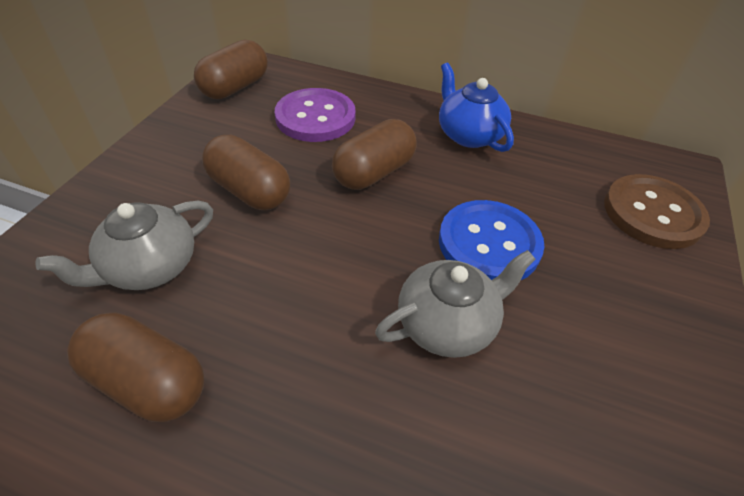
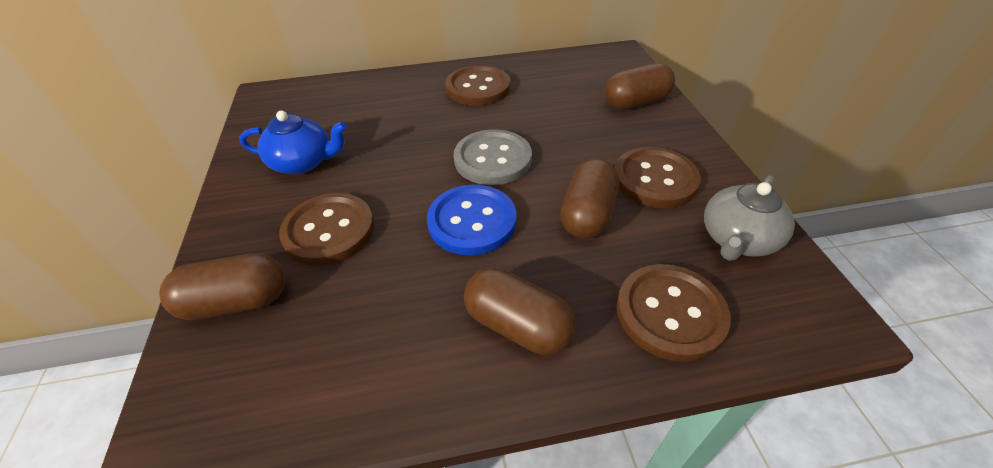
brown button: 1 -> 4
grey button: 0 -> 1
grey teapot: 2 -> 1
purple button: 1 -> 0

